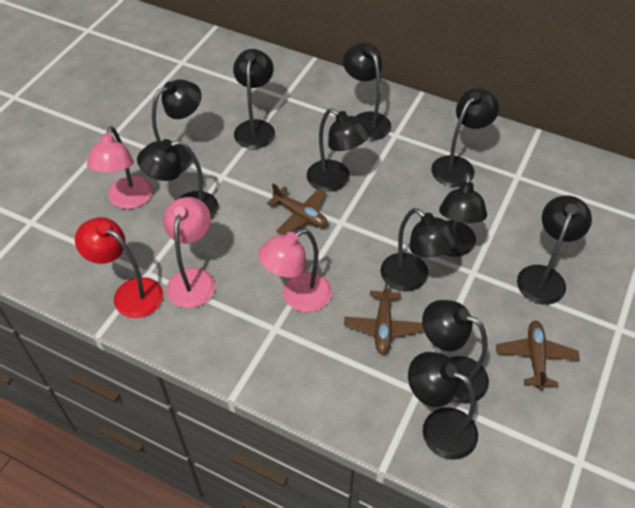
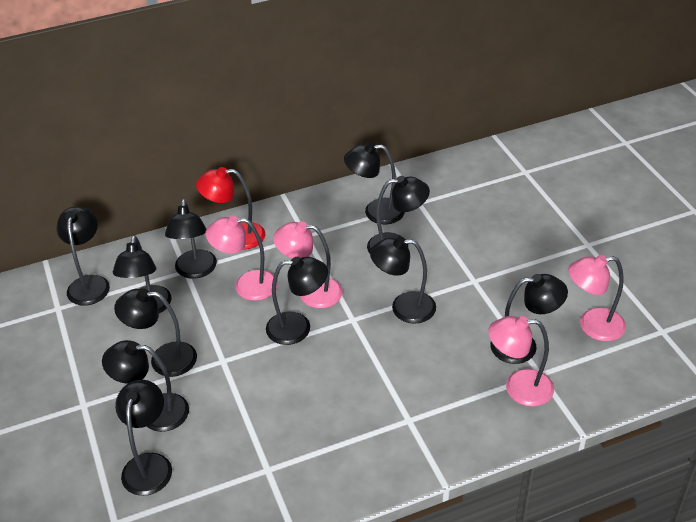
brown plane: 3 -> 0
pink lamp: 3 -> 4

